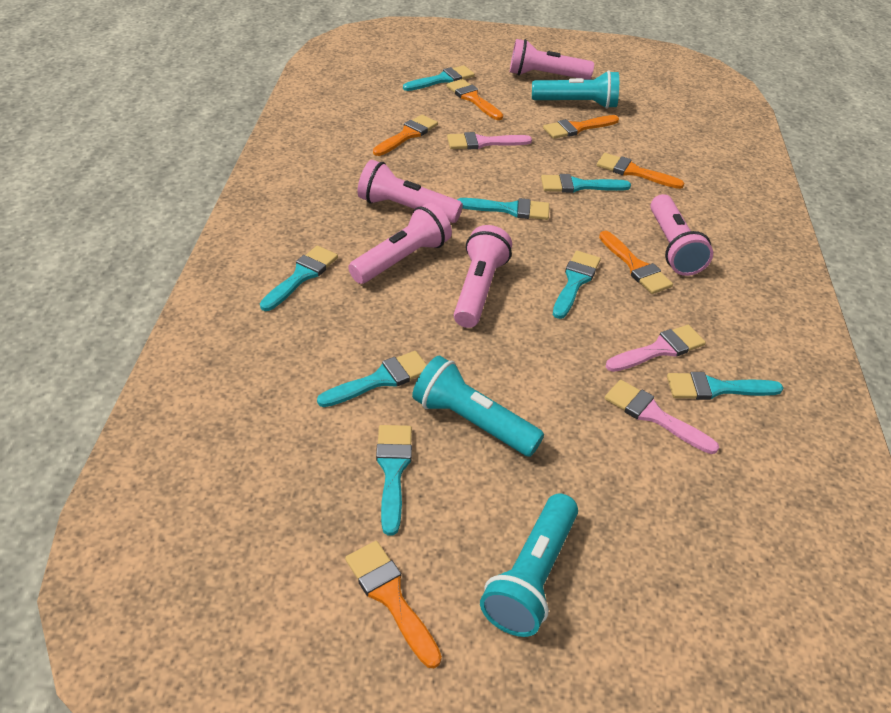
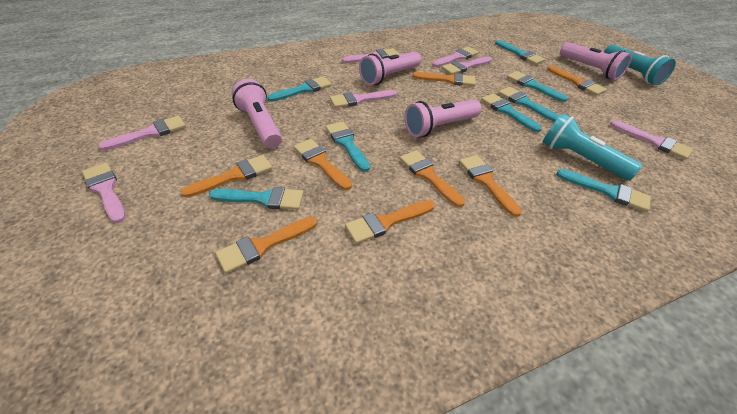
orange brush: 6 -> 8
pink brush: 3 -> 7
pink flashlight: 5 -> 4
turquoise flashlight: 3 -> 2

